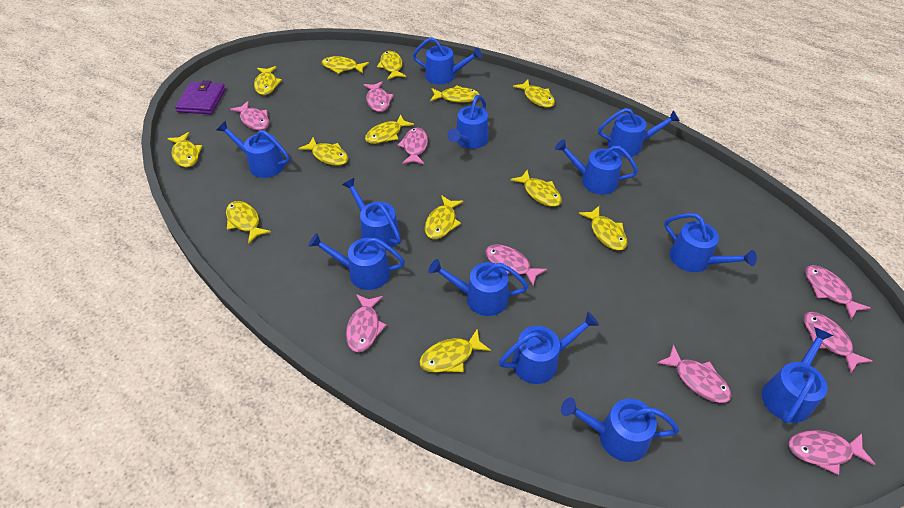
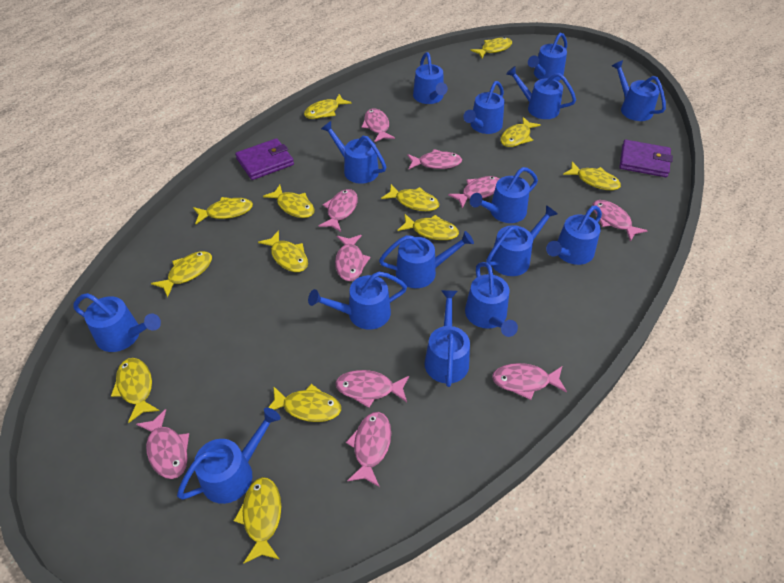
blue watering can: 12 -> 15
pink fish: 9 -> 10
purple wallet: 1 -> 2

